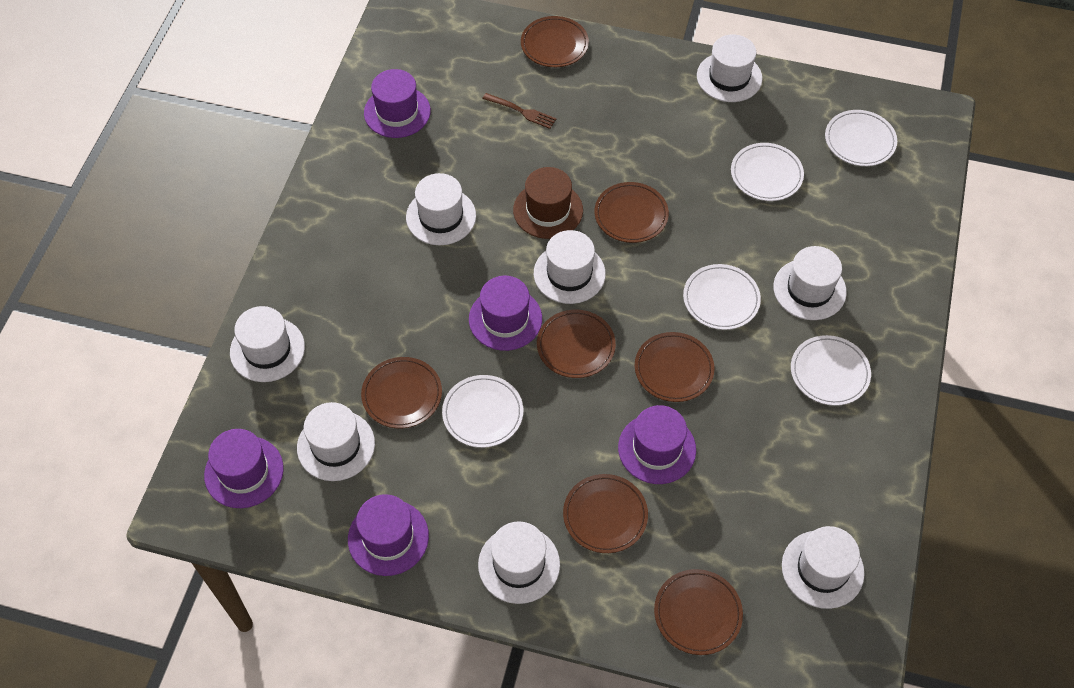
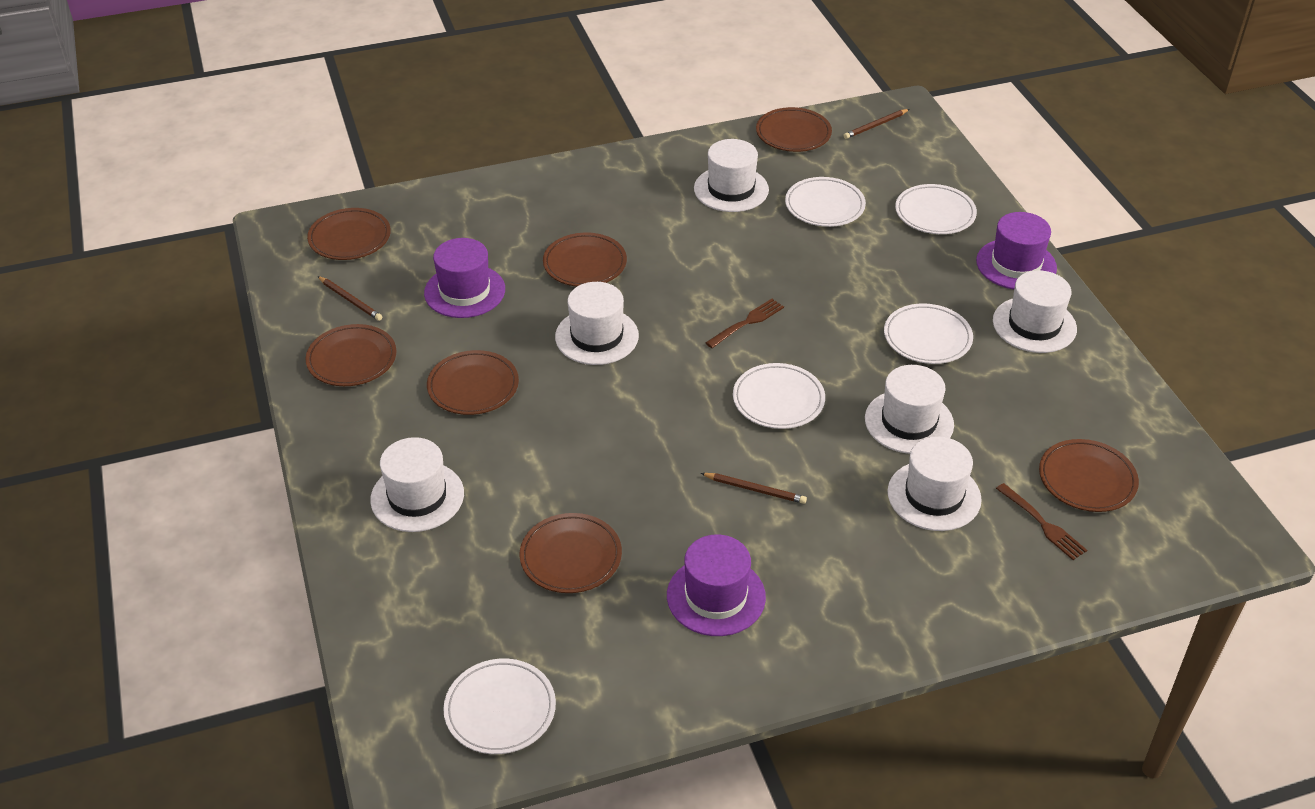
brown fork: 1 -> 2
brown hat: 1 -> 0
brown pencil: 0 -> 3
purple hat: 5 -> 3
white hat: 8 -> 6

